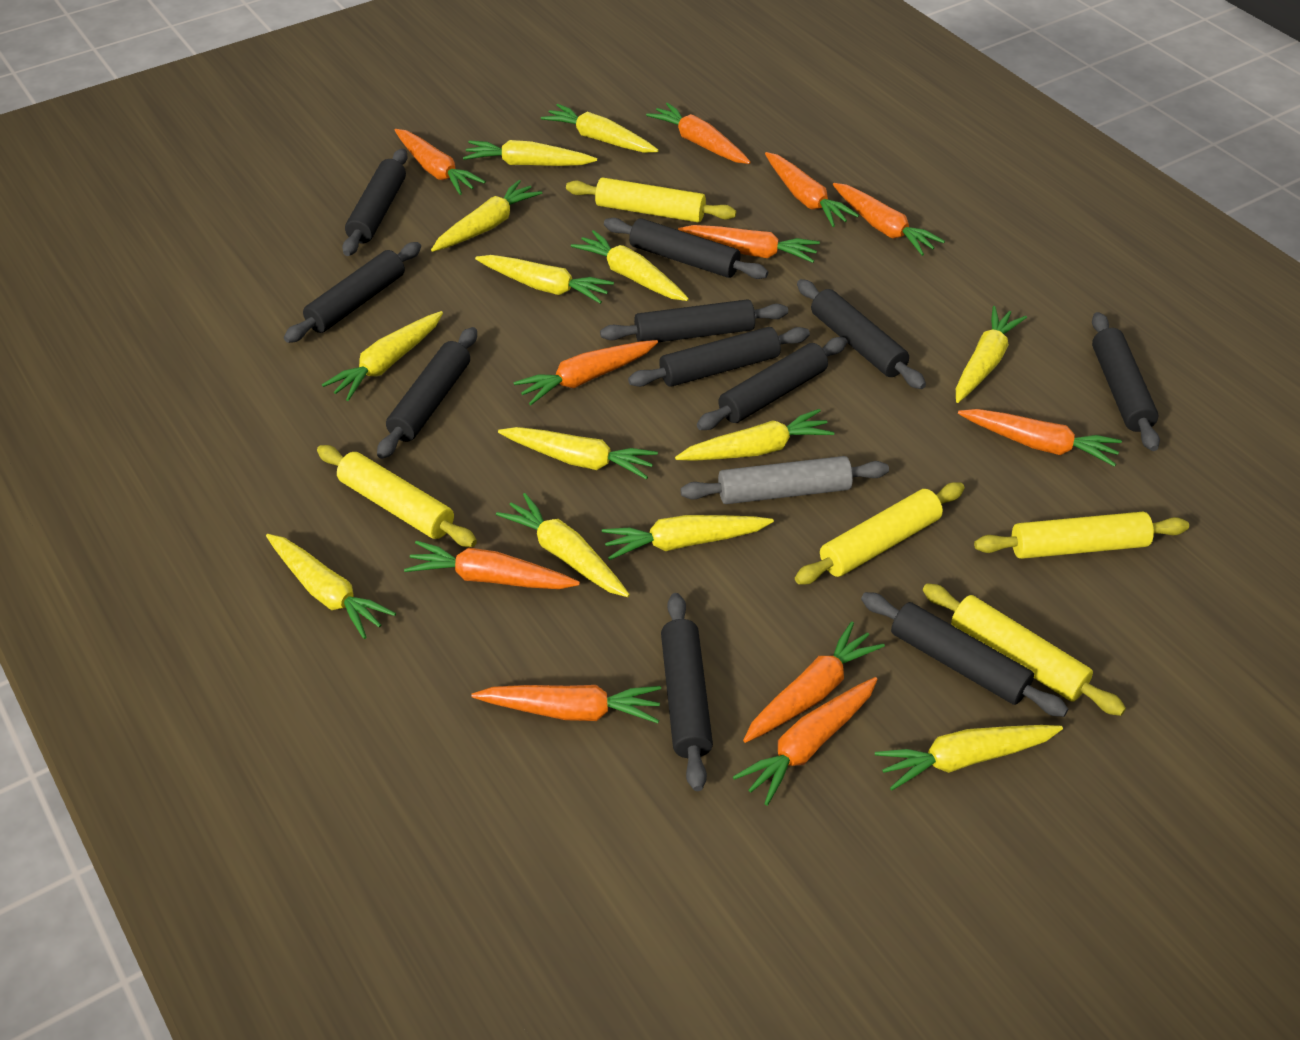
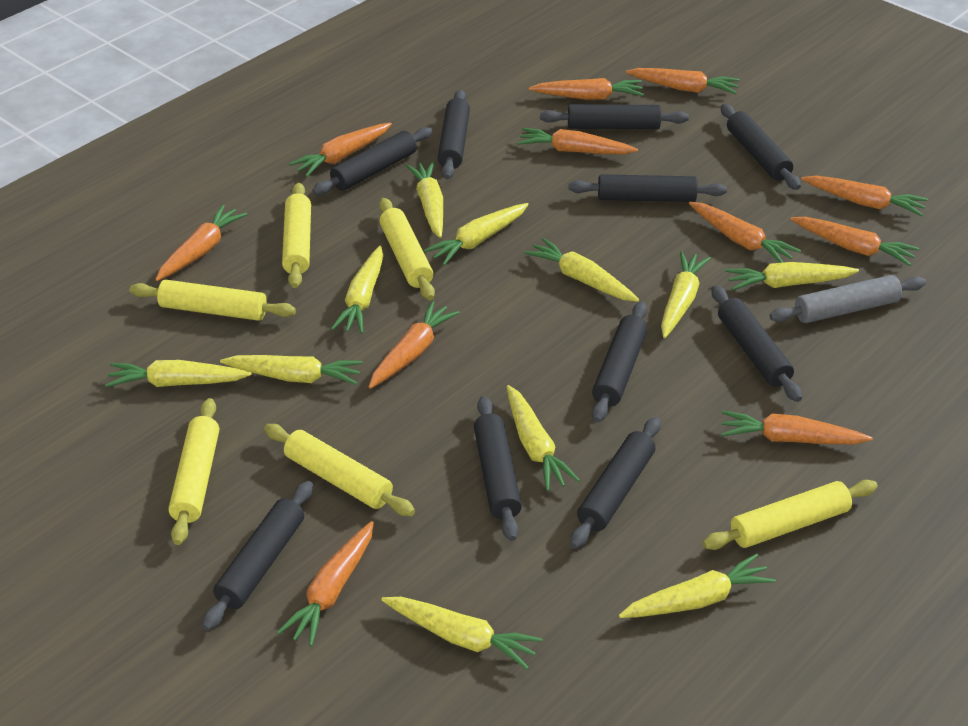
black rolling pin: 11 -> 10
yellow carrot: 13 -> 11
yellow rolling pin: 5 -> 6

